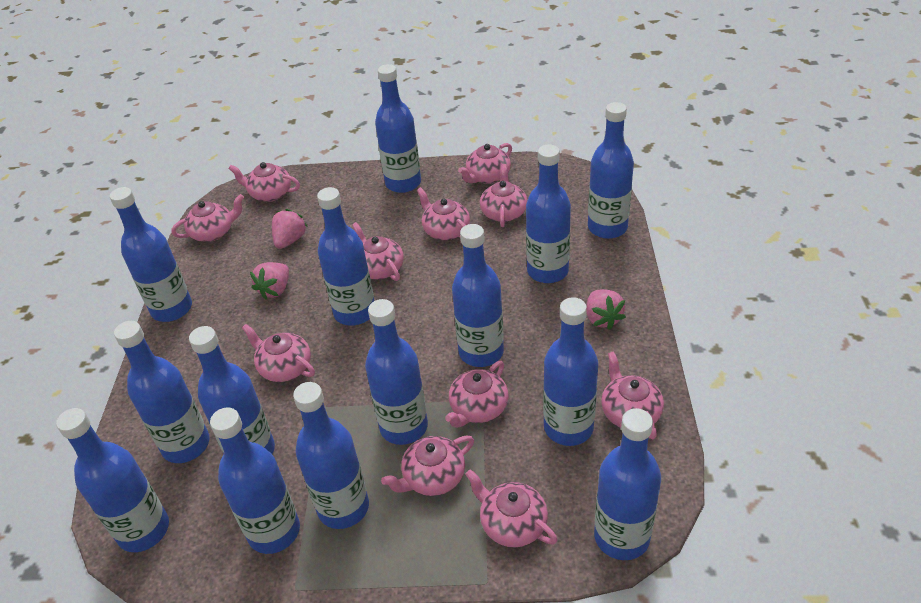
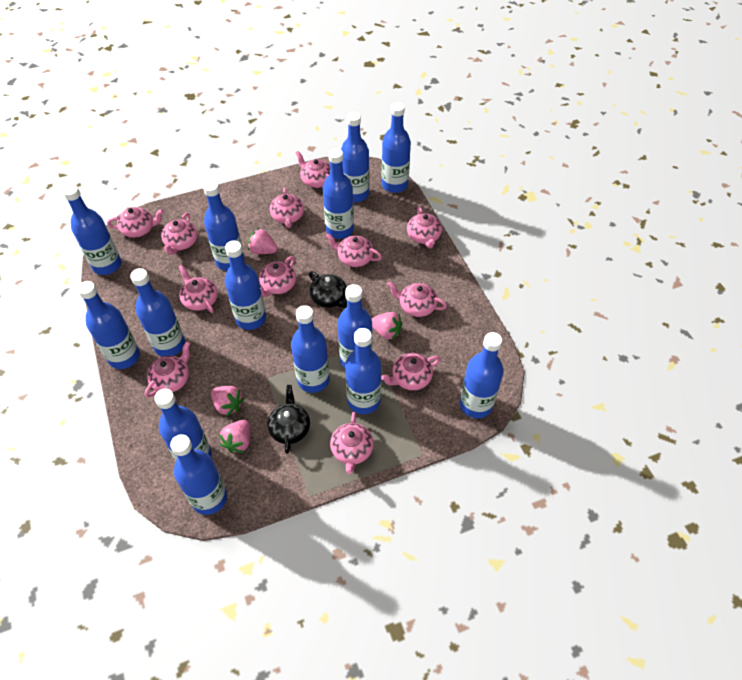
black teapot: 0 -> 2
pink strawberry: 3 -> 4
pink teapot: 11 -> 12

